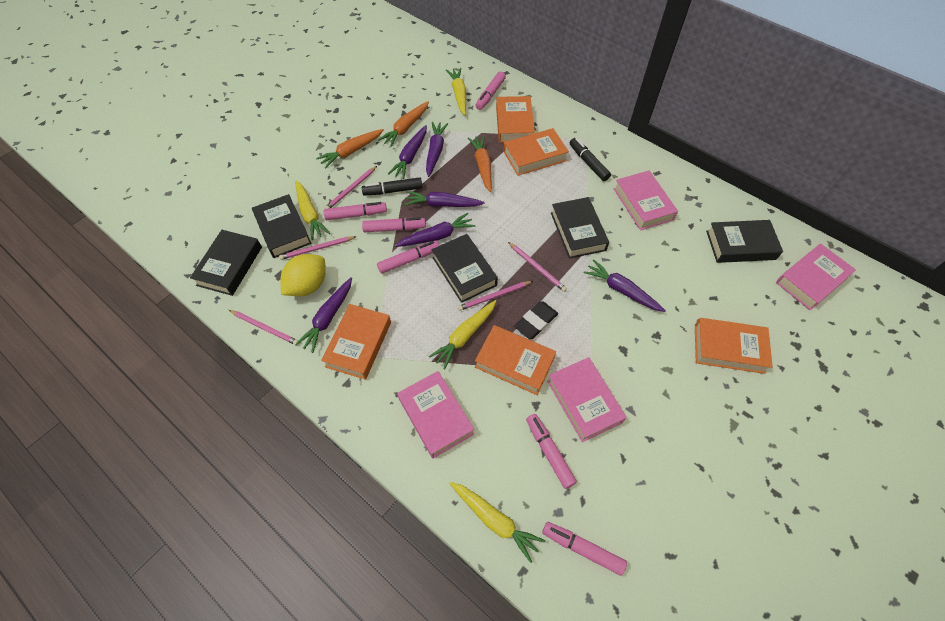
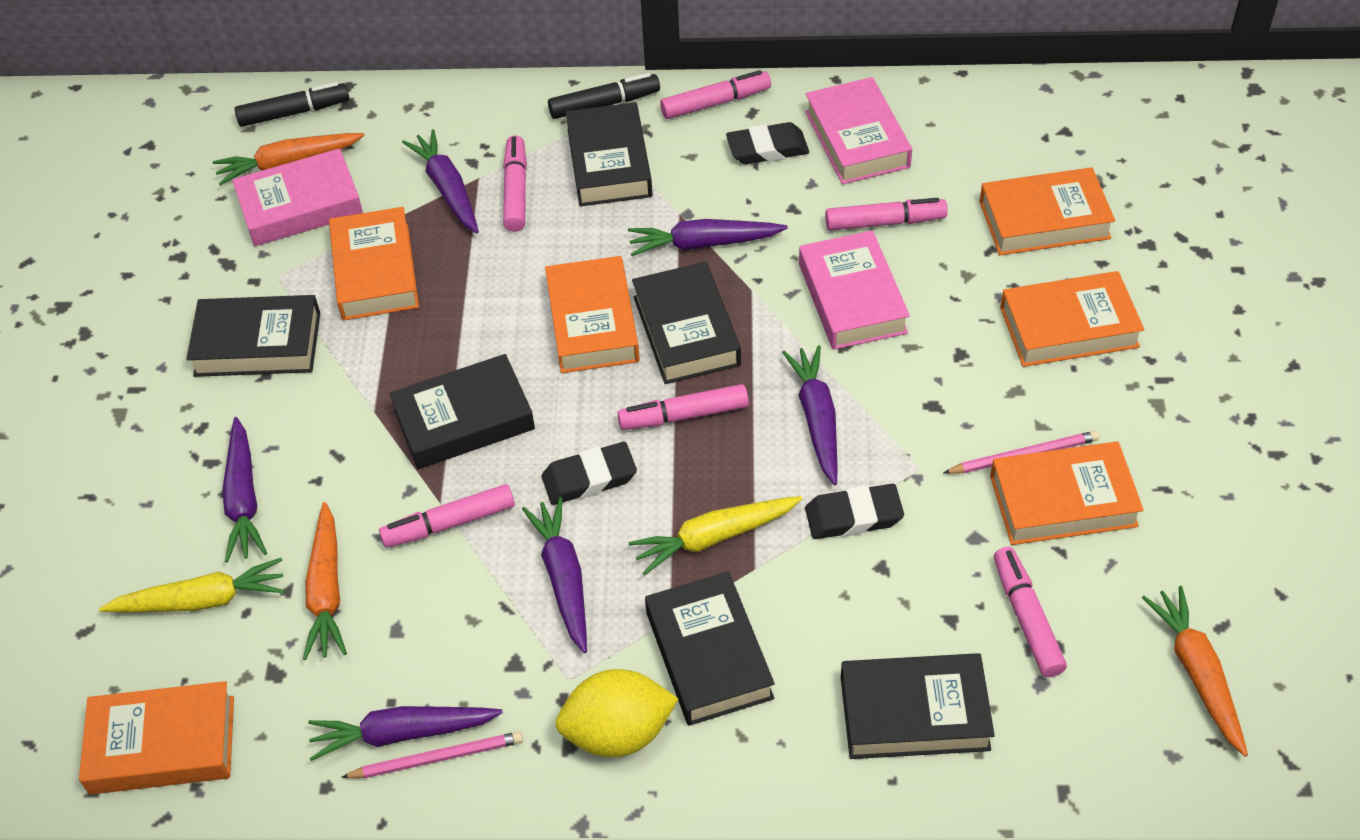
black book: 5 -> 6
black eraser: 1 -> 3
orange book: 5 -> 6
pink book: 4 -> 3
pink pencil: 5 -> 2
yellow carrot: 4 -> 2

